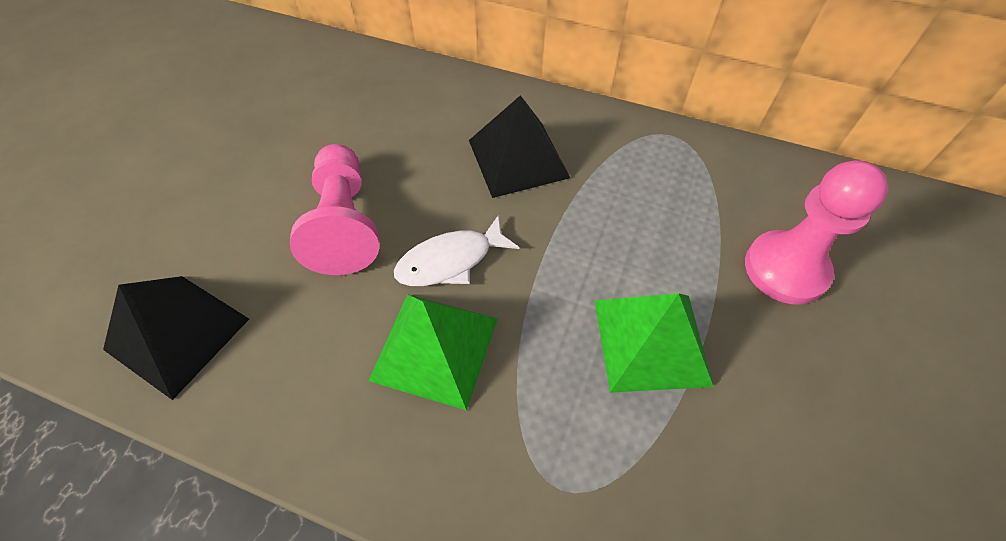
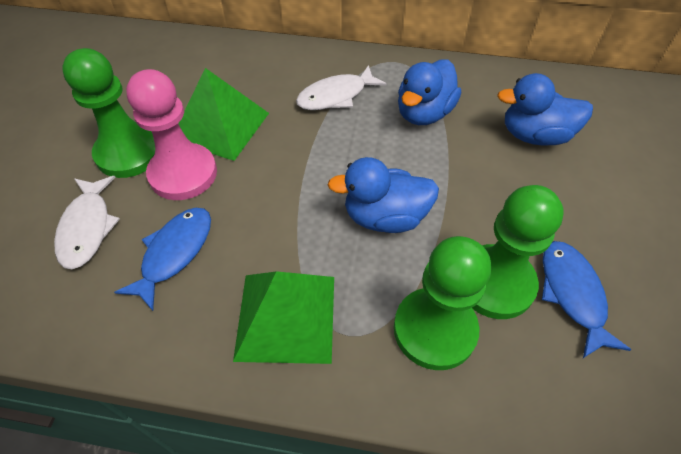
black pyramid: 2 -> 0
blue duck: 0 -> 3
blue fish: 0 -> 2
green pawn: 0 -> 3
pink pawn: 2 -> 1
white fish: 1 -> 2

